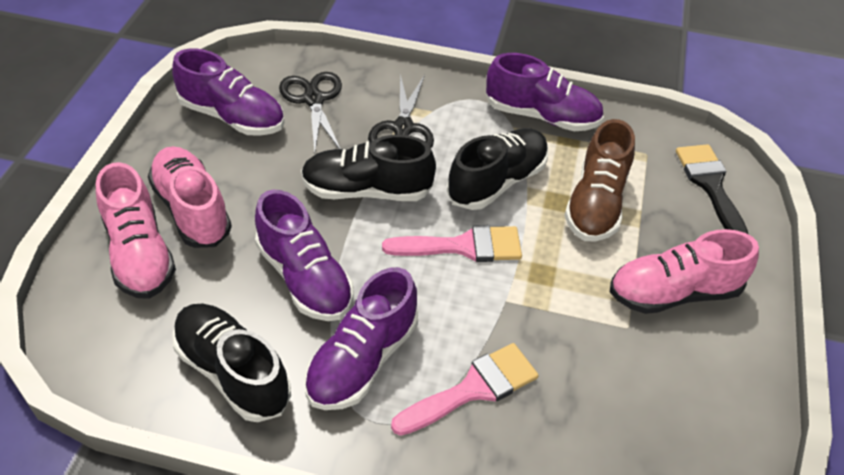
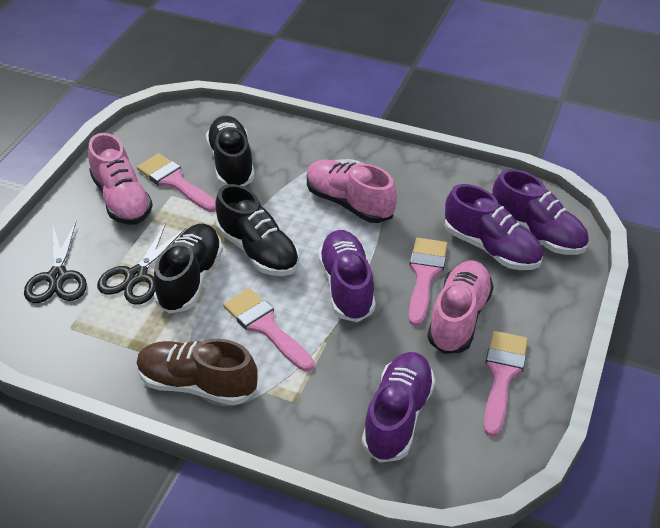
black brush: 1 -> 0
pink brush: 2 -> 4

